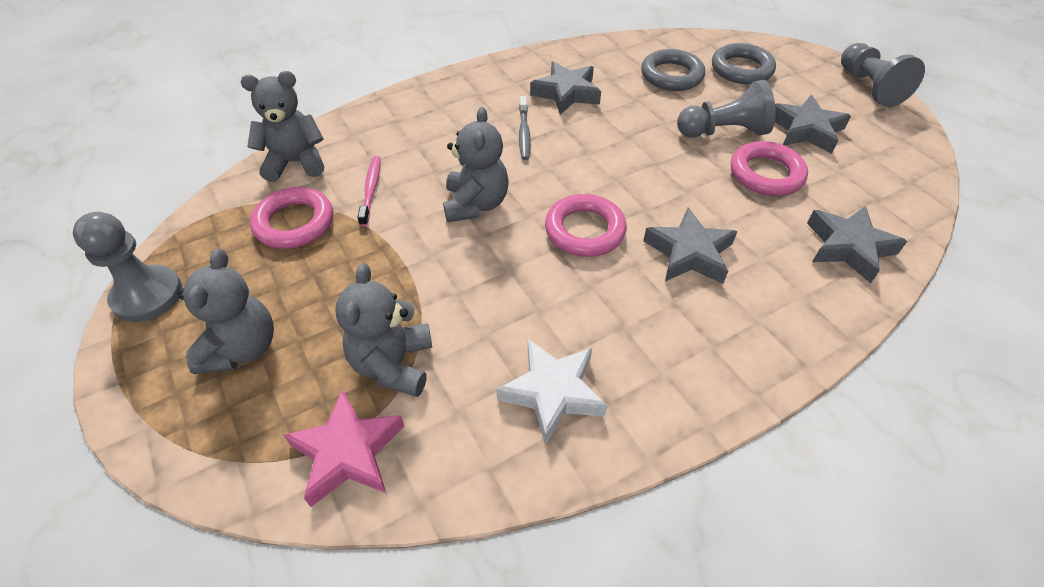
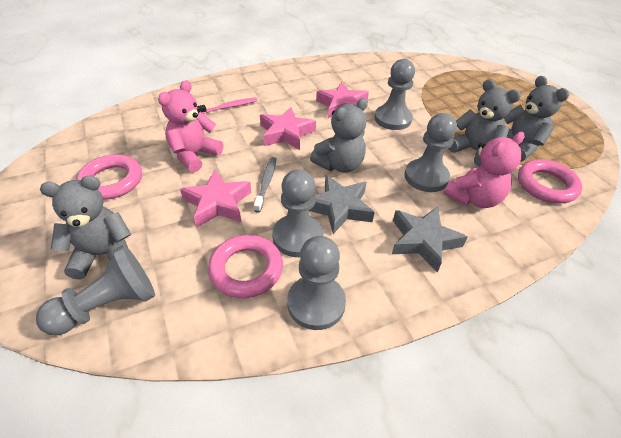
grey pawn: 3 -> 5
grey ring: 2 -> 0
grey star: 4 -> 2
pink star: 1 -> 3
pink teddy bear: 0 -> 2
white star: 1 -> 0

